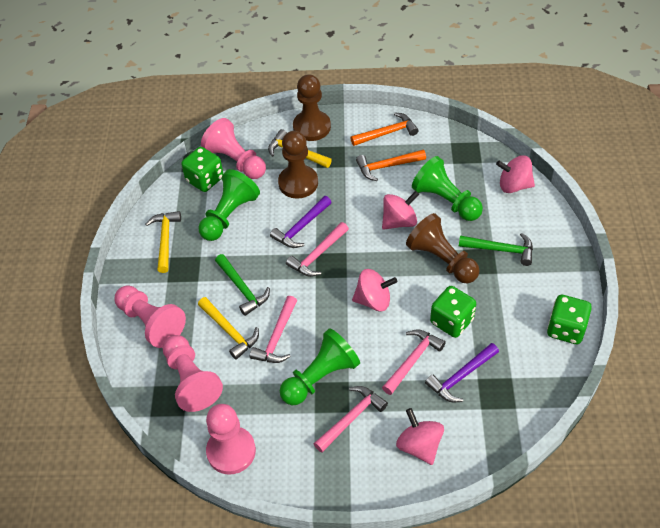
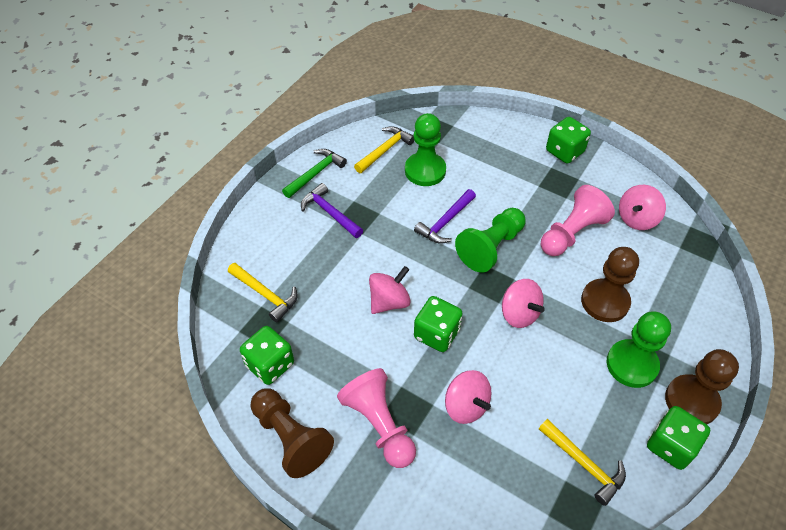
green dice: 3 -> 4
green hammer: 2 -> 1
orange hammer: 2 -> 0
pink hammer: 4 -> 0
pink pawn: 4 -> 2

